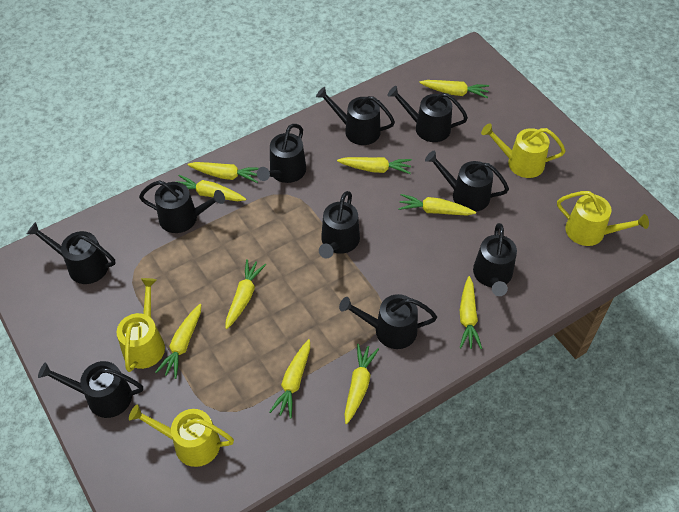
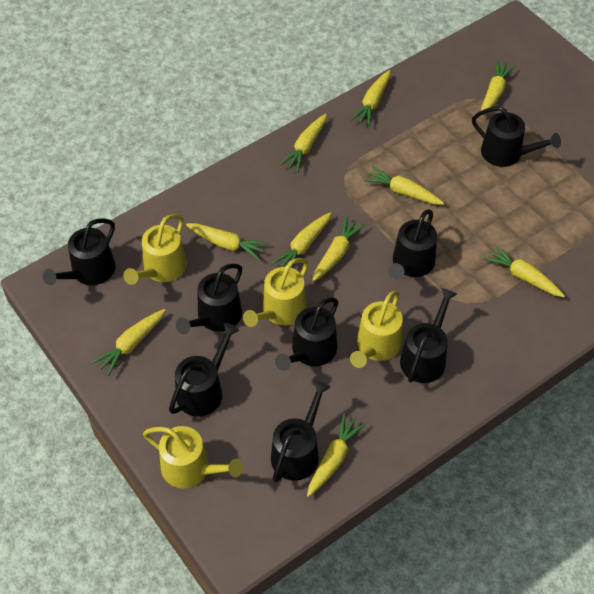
black watering can: 10 -> 8

